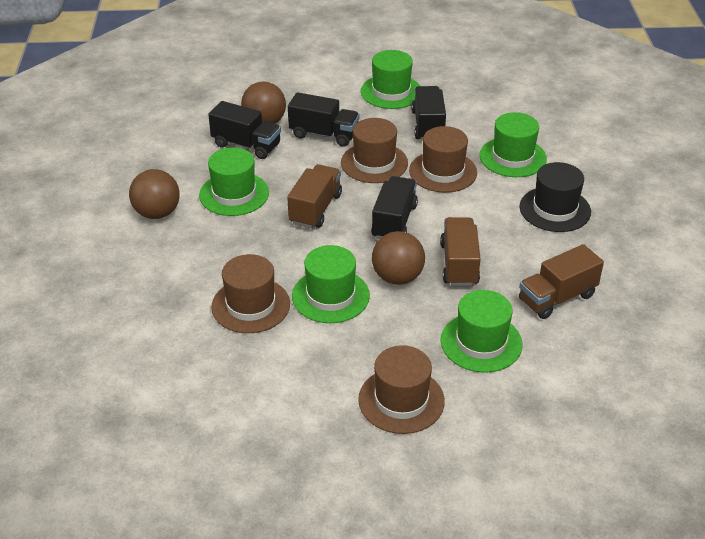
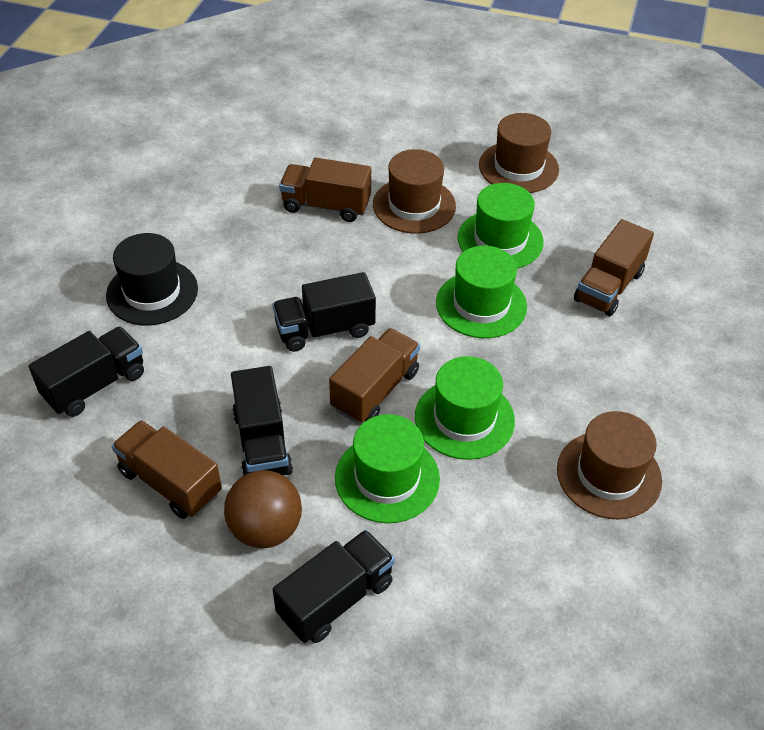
brown ball: 3 -> 1
brown hat: 4 -> 3
brown truck: 3 -> 4
green hat: 5 -> 4

